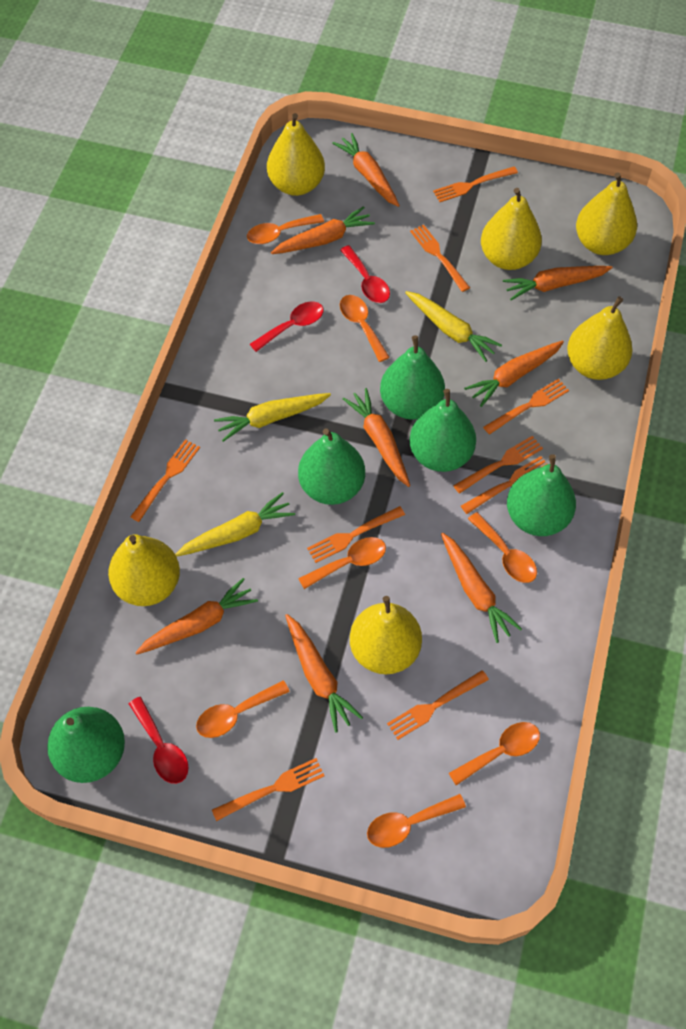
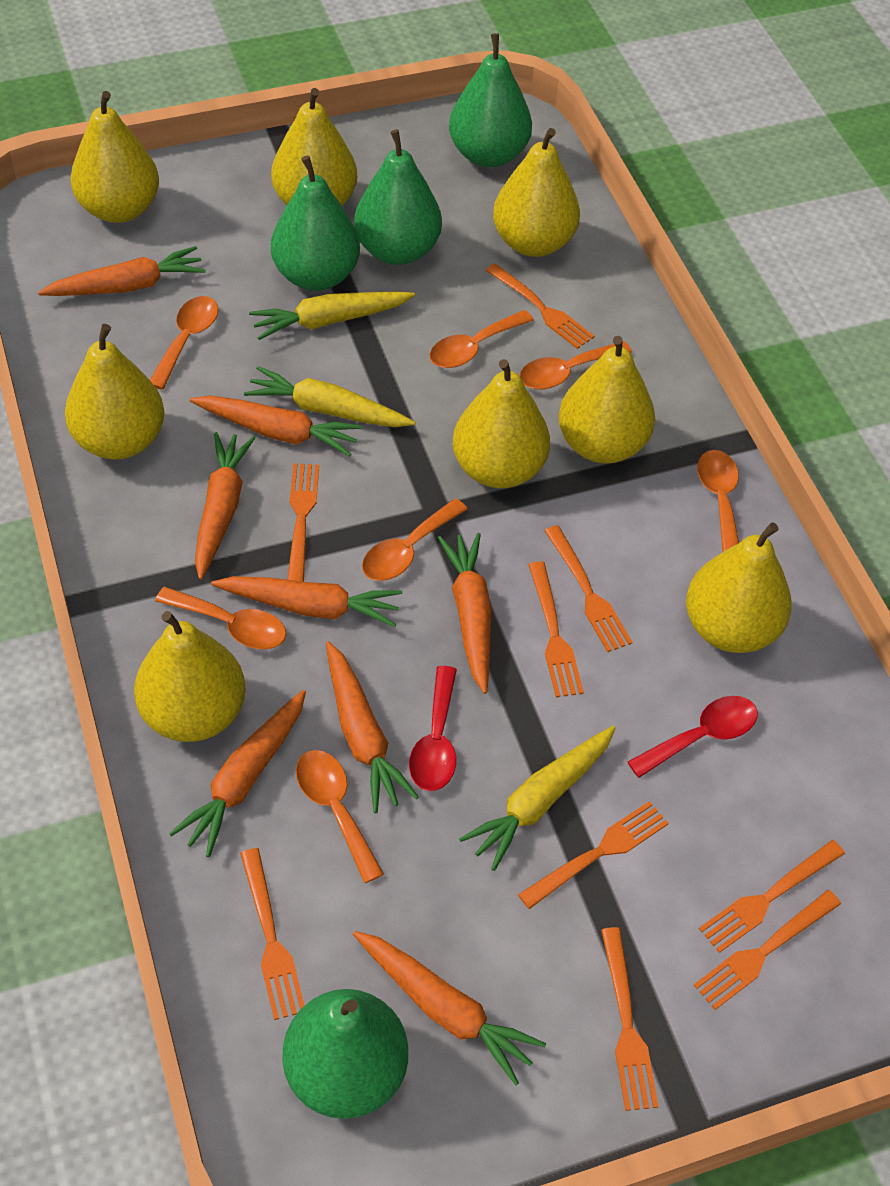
green pear: 5 -> 4
red spoon: 3 -> 2
yellow pear: 6 -> 8

